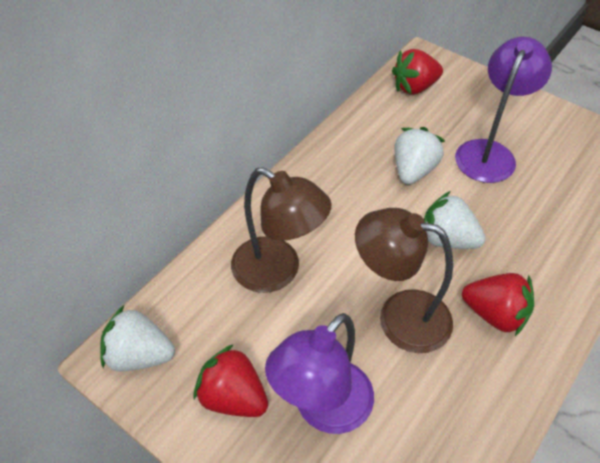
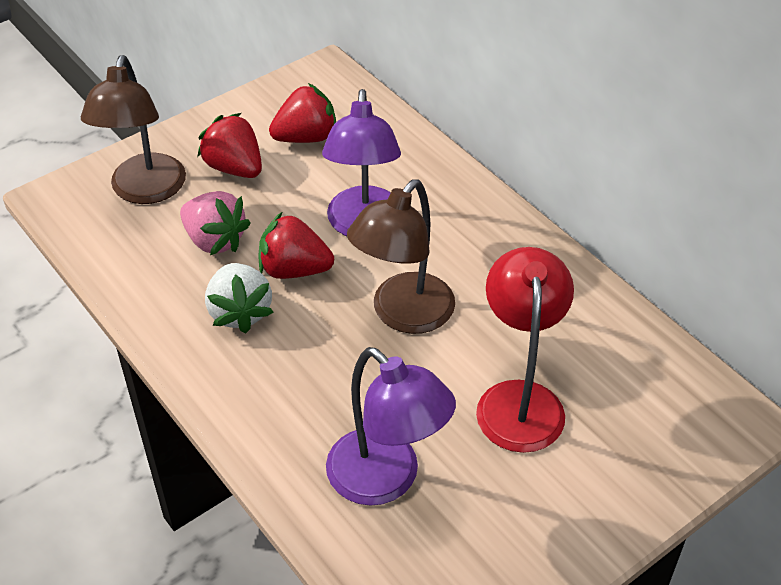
pink strawberry: 0 -> 1
red lamp: 0 -> 1
white strawberry: 3 -> 1

